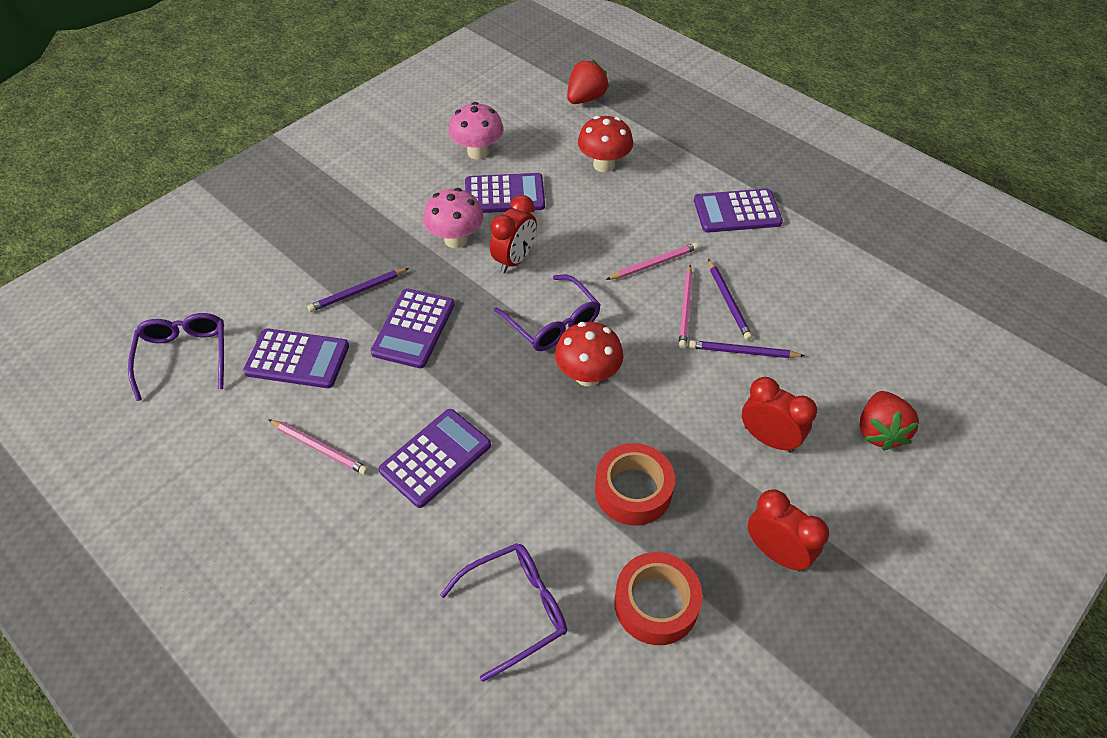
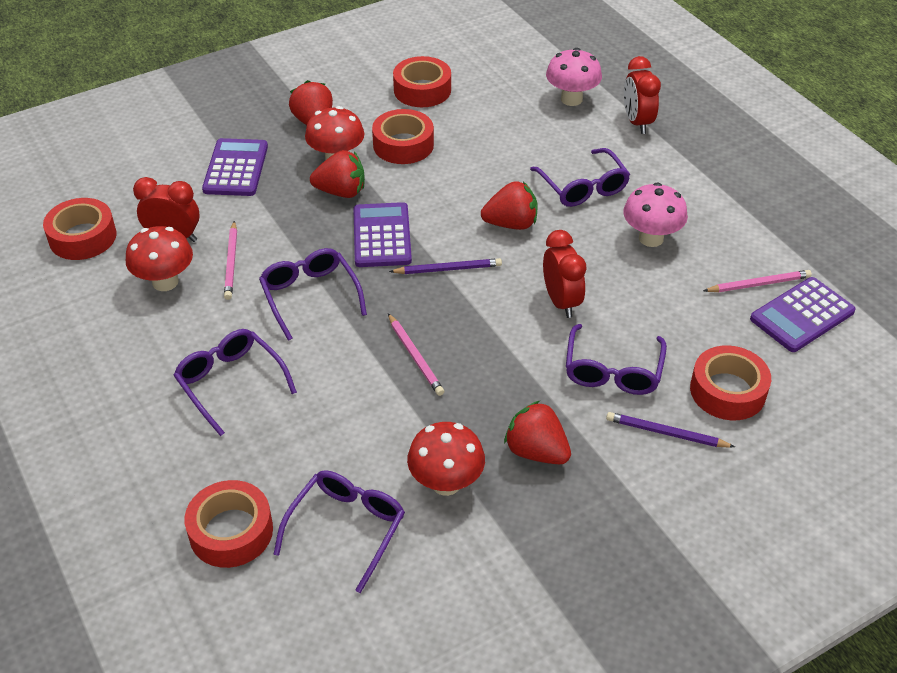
purple calculator: 5 -> 3
purple glasses: 3 -> 5
purple pencil: 3 -> 2
red mushroom: 2 -> 3
red strawberry: 2 -> 4
red tape: 2 -> 5

